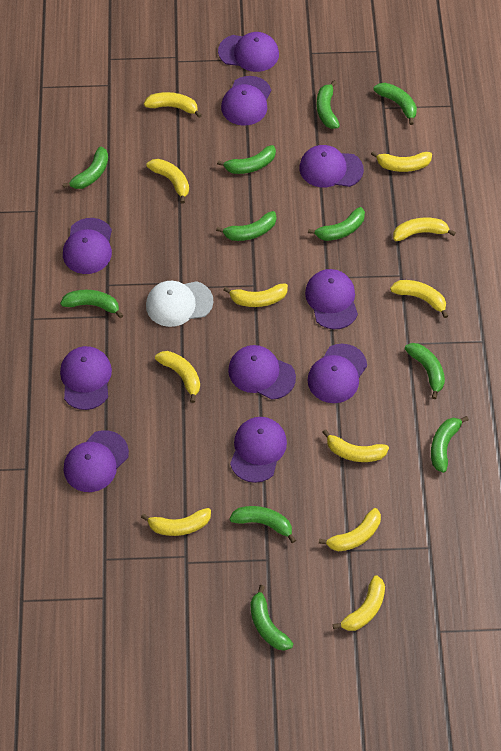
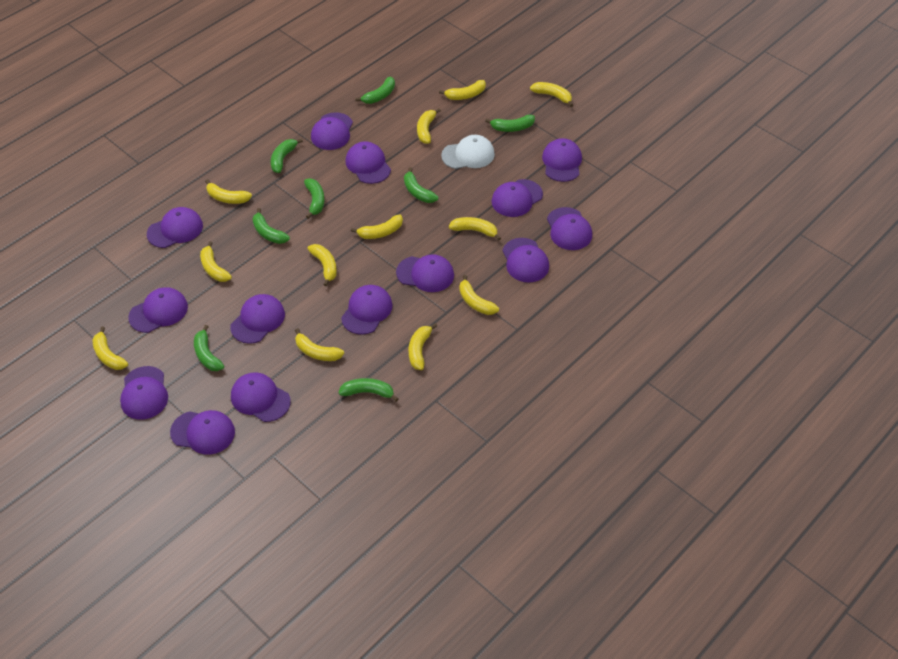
green banana: 11 -> 8
purple cap: 10 -> 14
yellow banana: 11 -> 12

